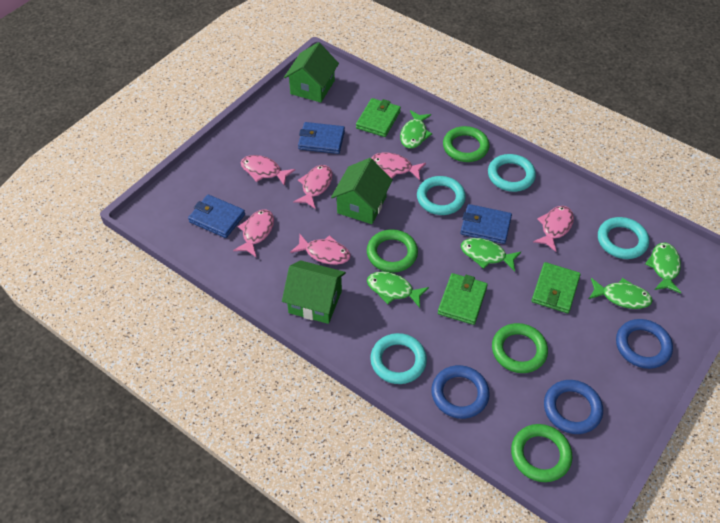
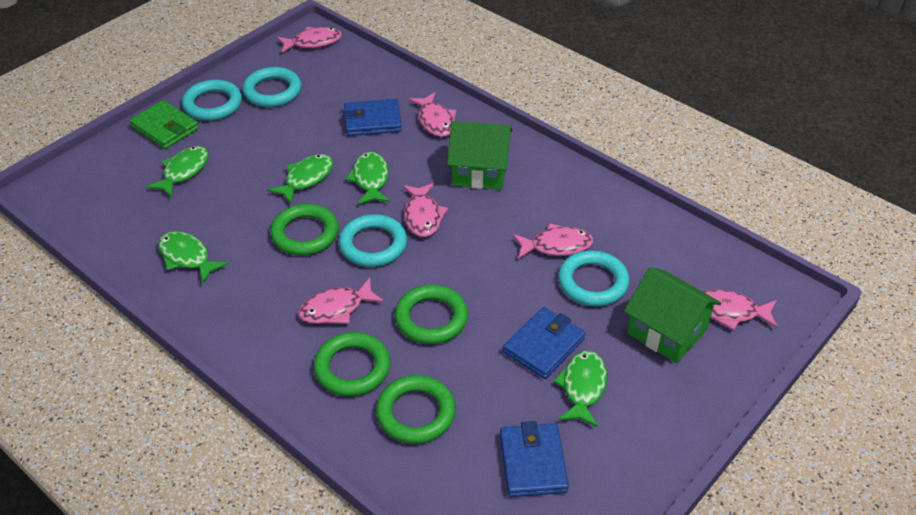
blue ring: 3 -> 0
green house: 3 -> 2
green wallet: 3 -> 1

